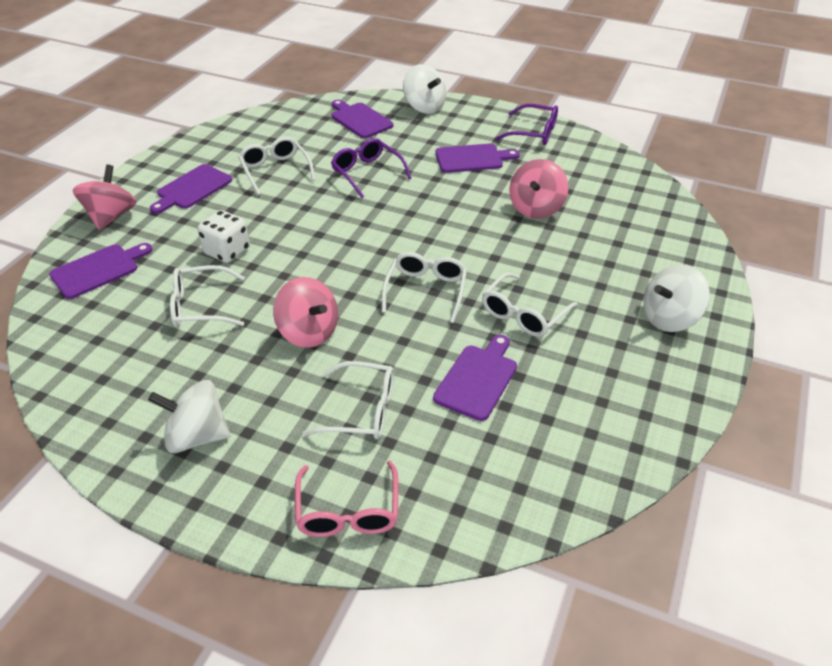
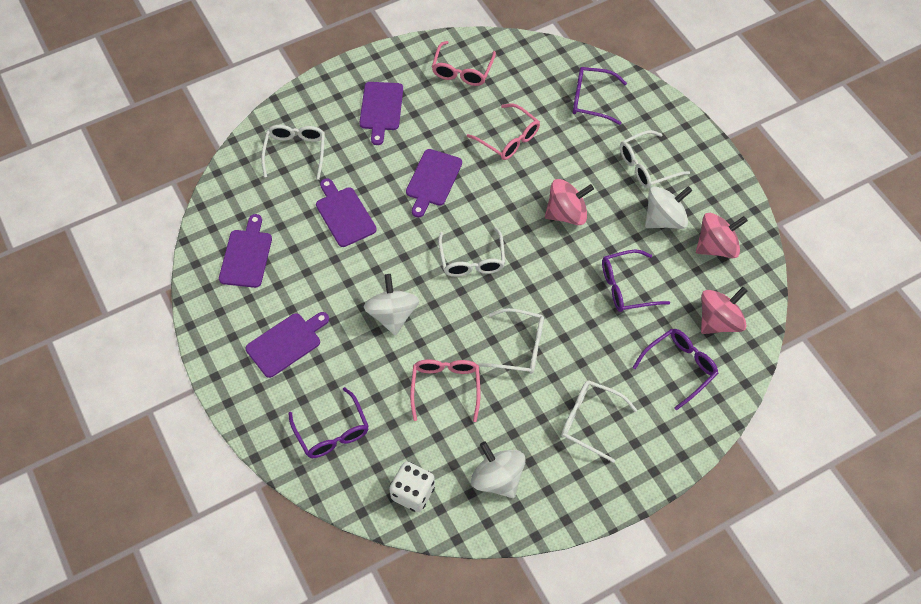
pink glasses: 1 -> 3
purple glasses: 2 -> 4

